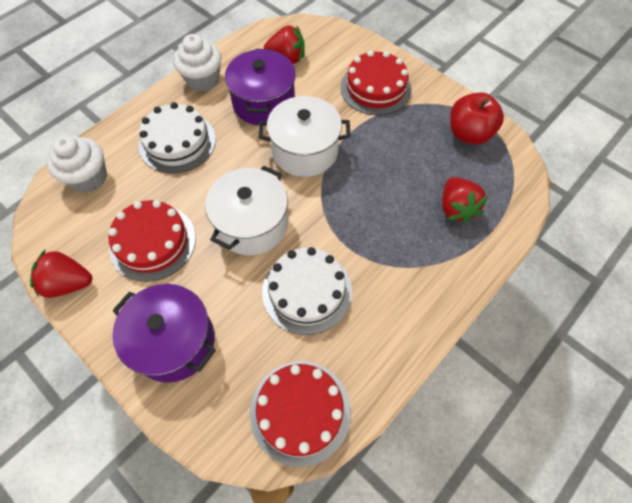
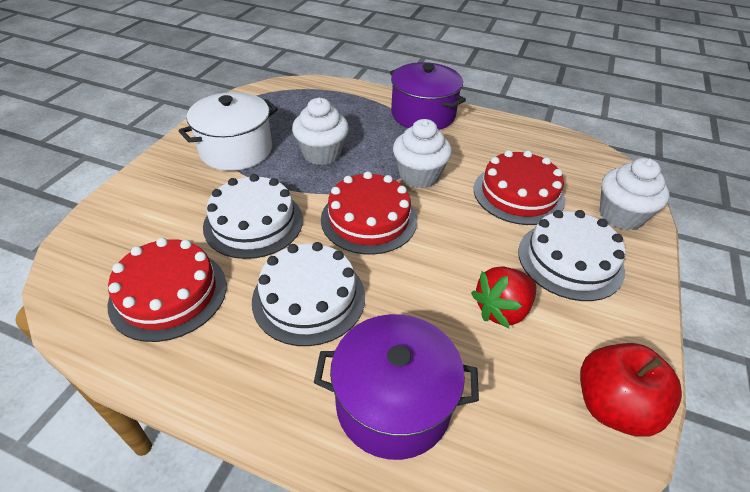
red strawberry: 3 -> 1
white cake: 2 -> 3
white cupcake: 2 -> 3
white pot: 2 -> 1

